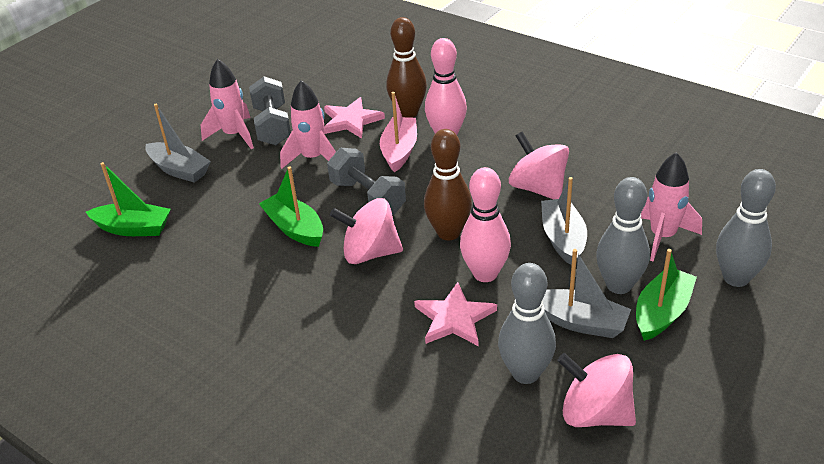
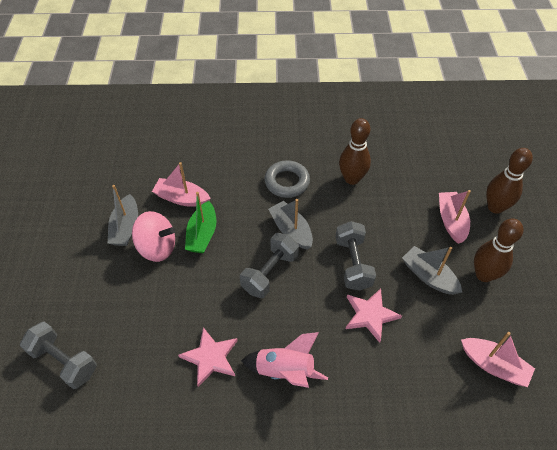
brown bowling pin: 2 -> 3
green boat: 3 -> 1
grey bowling pin: 3 -> 0
grey dumbbell: 2 -> 3
grey ring: 0 -> 1
pink boat: 1 -> 3
pink bowling pin: 2 -> 0
pink rocket: 3 -> 1
pink spinning top: 3 -> 1

